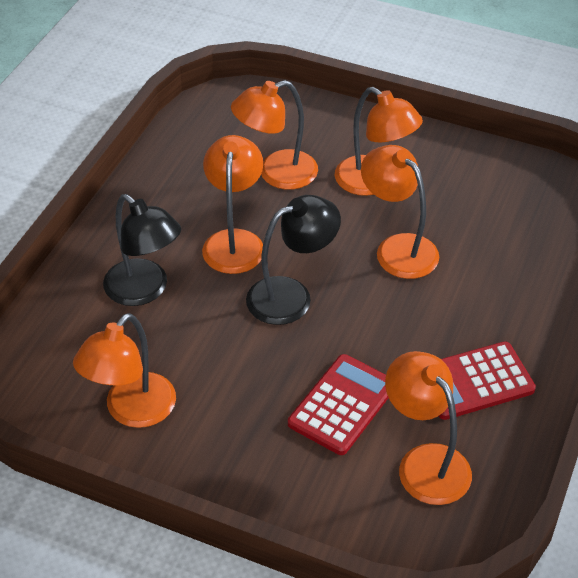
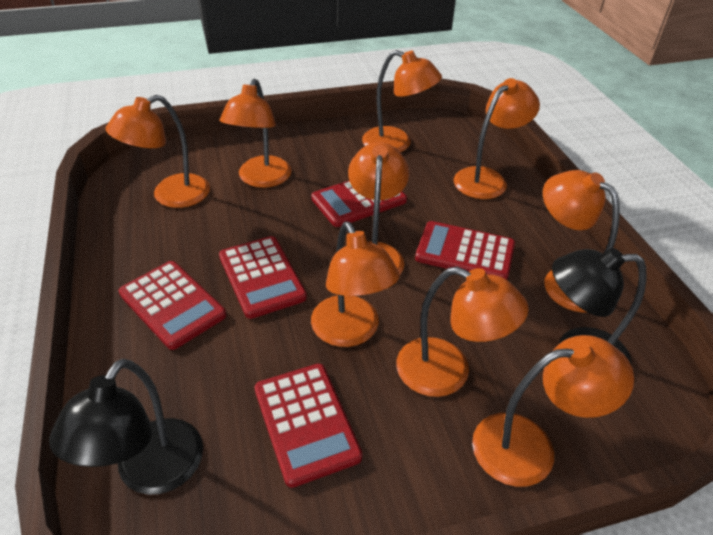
orange lamp: 6 -> 9
red calculator: 2 -> 5

